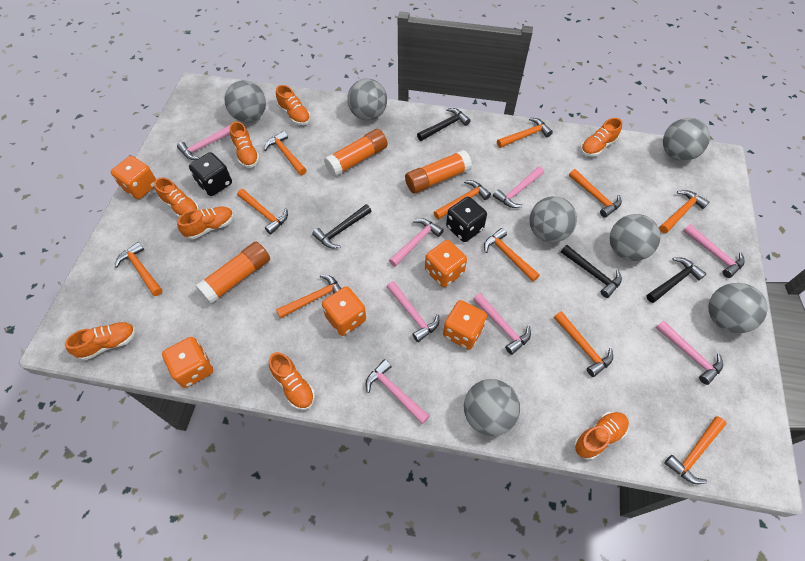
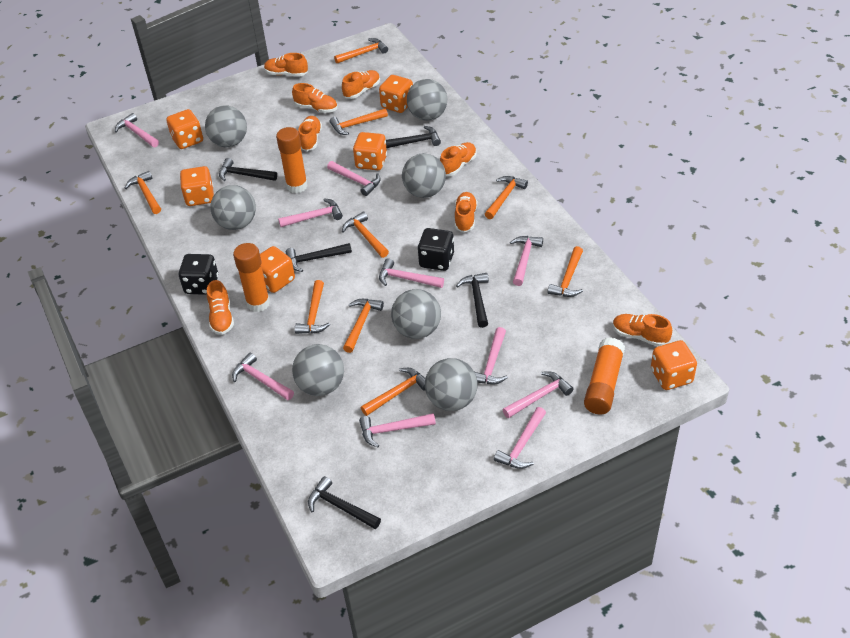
black hammer: 4 -> 5
orange dice: 5 -> 6
orange hammer: 11 -> 9
pink hammer: 8 -> 10

